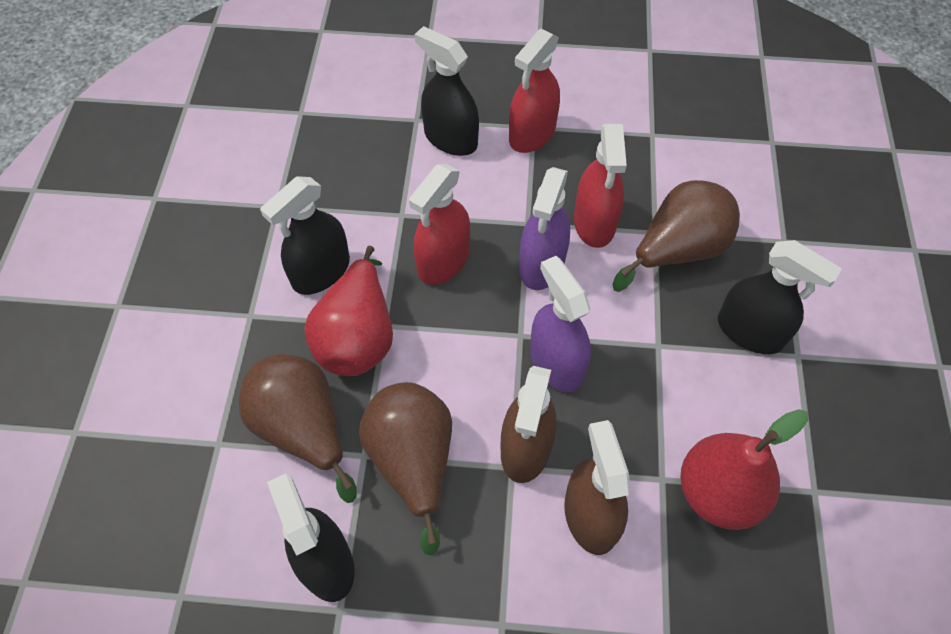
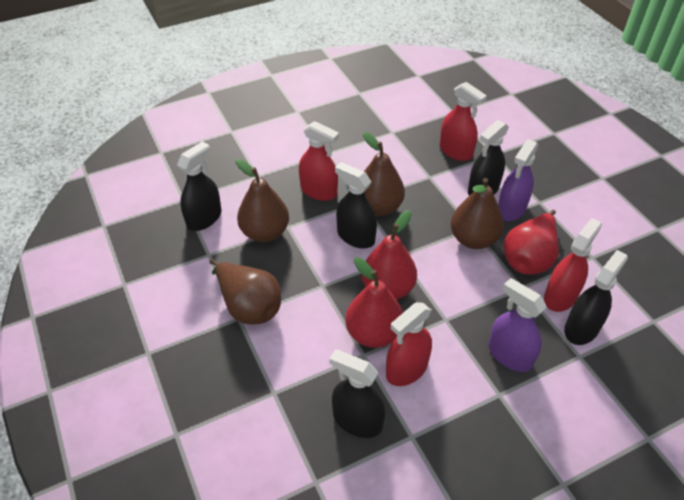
black spray bottle: 4 -> 5
brown pear: 3 -> 4
brown spray bottle: 2 -> 0
red pear: 2 -> 3
red spray bottle: 3 -> 4

